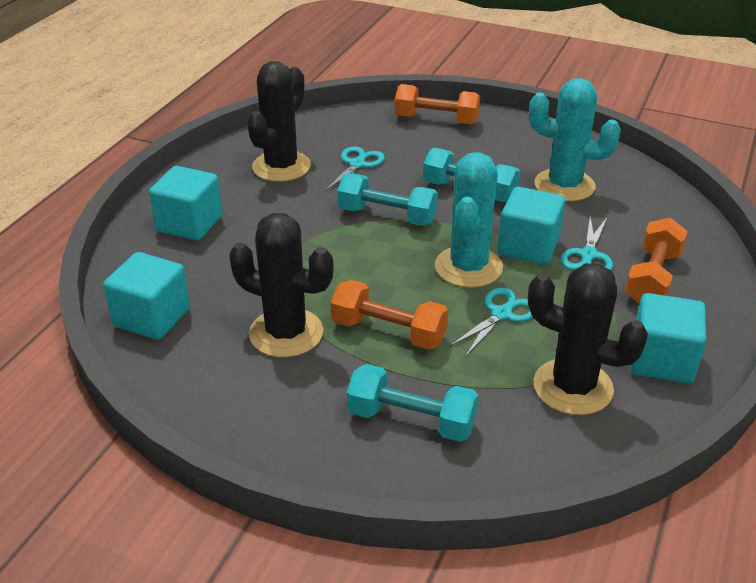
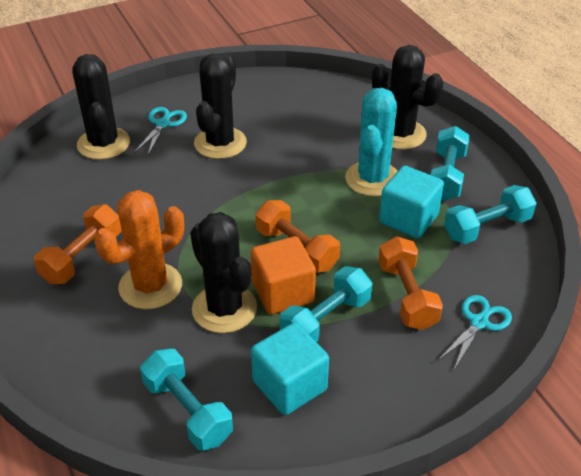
black cactus: 3 -> 4
orange cactus: 0 -> 1
orange cube: 0 -> 1
turquoise cactus: 2 -> 1
turquoise cube: 4 -> 2
turquoise dumbbell: 3 -> 4
turquoise scissors: 3 -> 2

